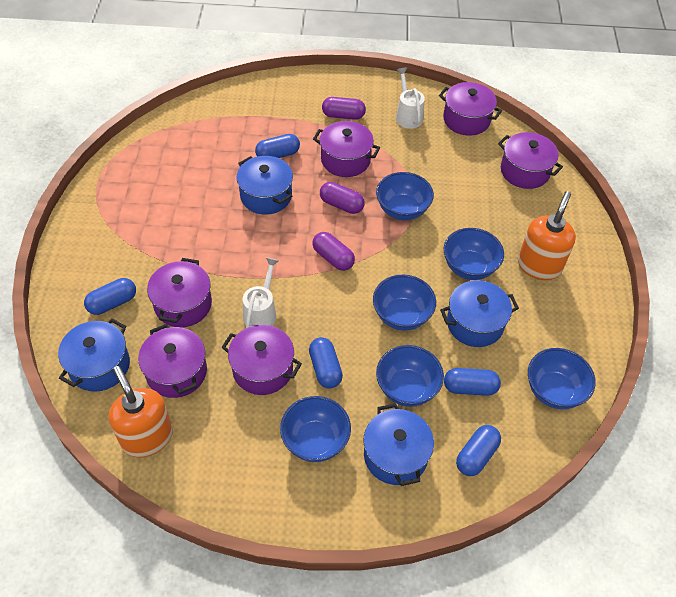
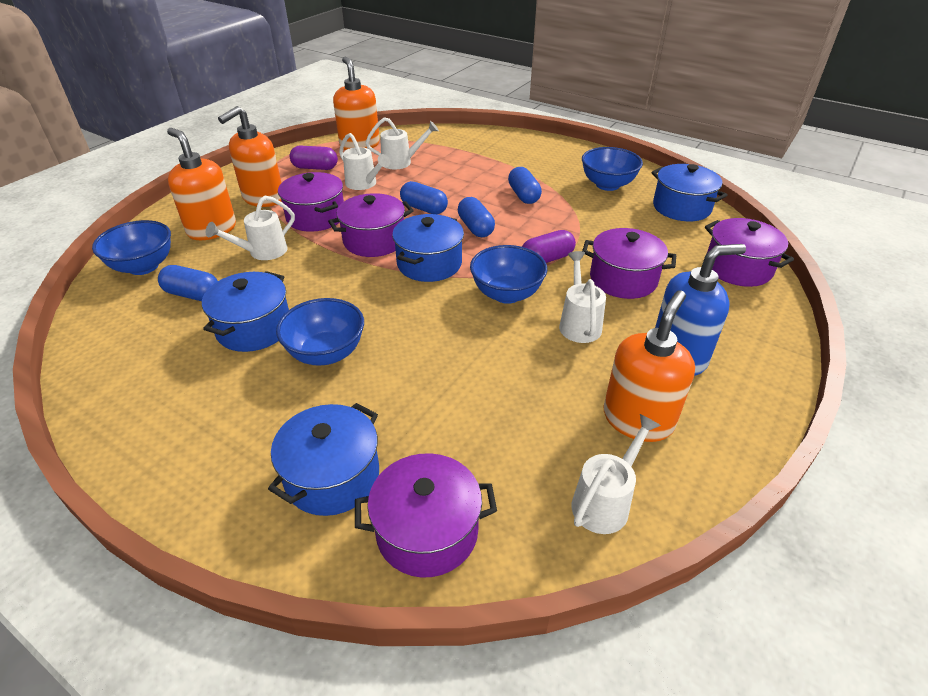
blue bowl: 6 -> 4
blue capsule: 5 -> 4
blue soap dispenser: 0 -> 1
orange soap dispenser: 2 -> 4
purple capsule: 3 -> 2
purple pot: 6 -> 5
white watering can: 2 -> 5

